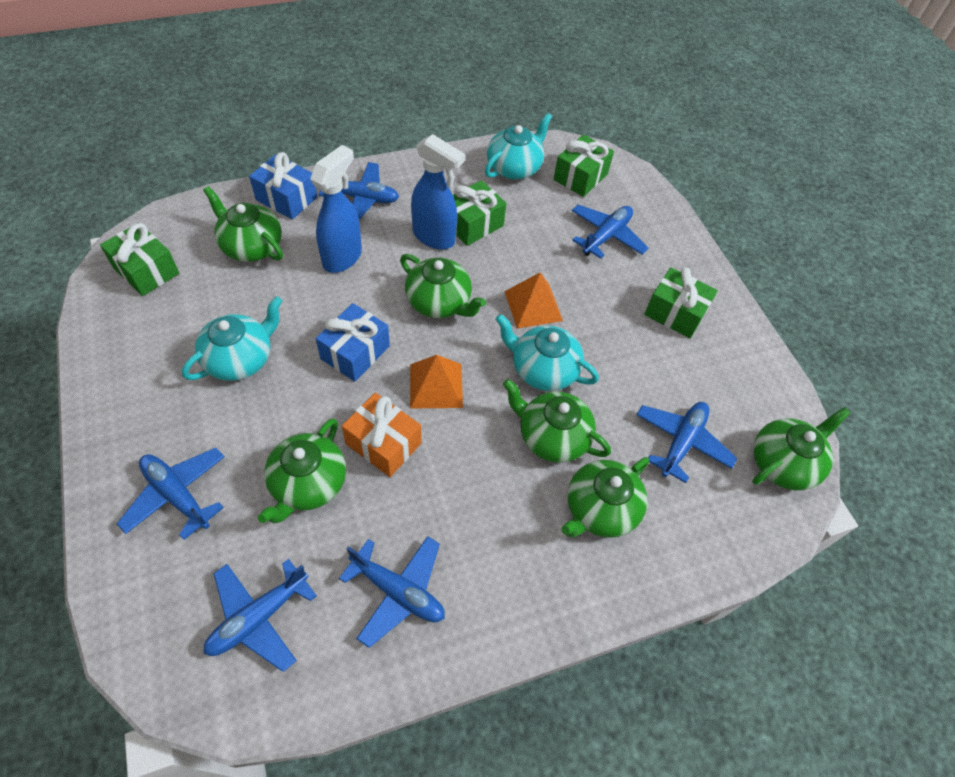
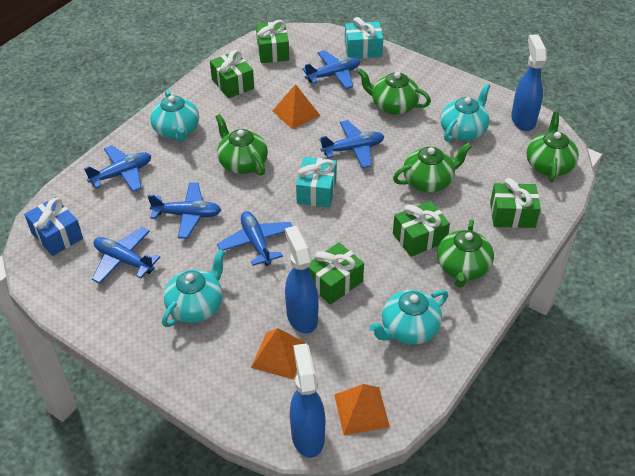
blue gift: 2 -> 1
blue spray bottle: 2 -> 3
green gift: 4 -> 5
green teapot: 6 -> 5
orange gift: 1 -> 0
orange pyramid: 2 -> 3
turquoise gift: 0 -> 2
turquoise teapot: 3 -> 4

